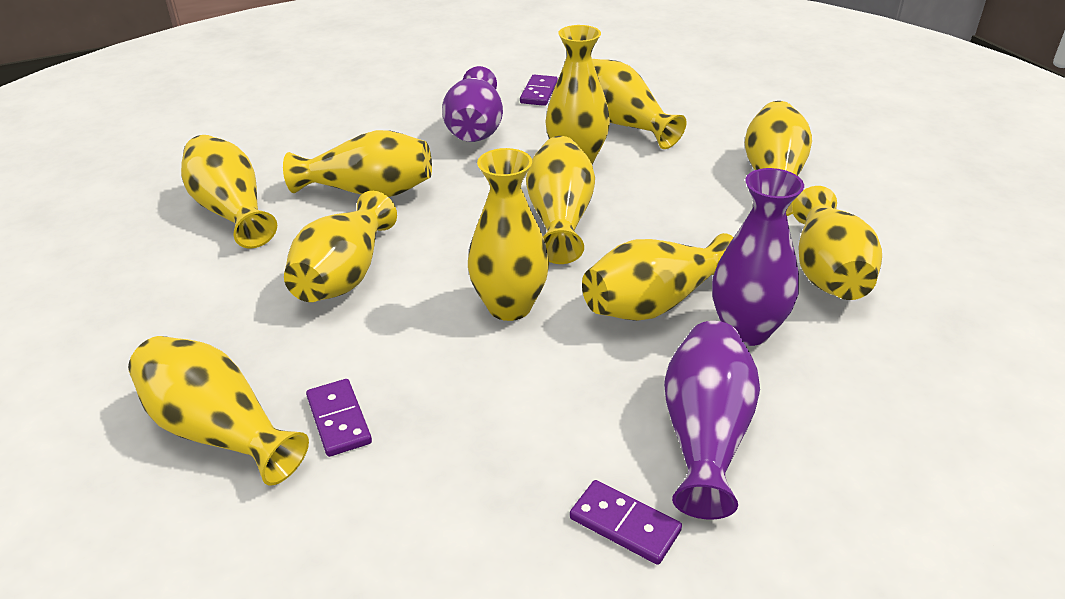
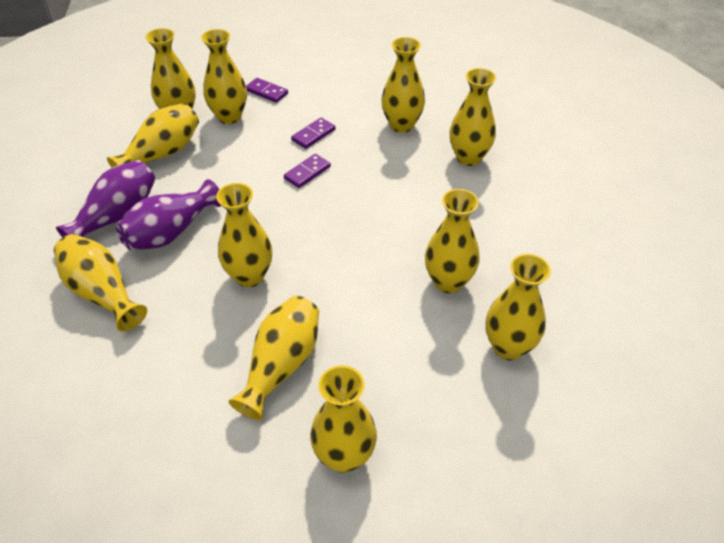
purple vase: 3 -> 2

